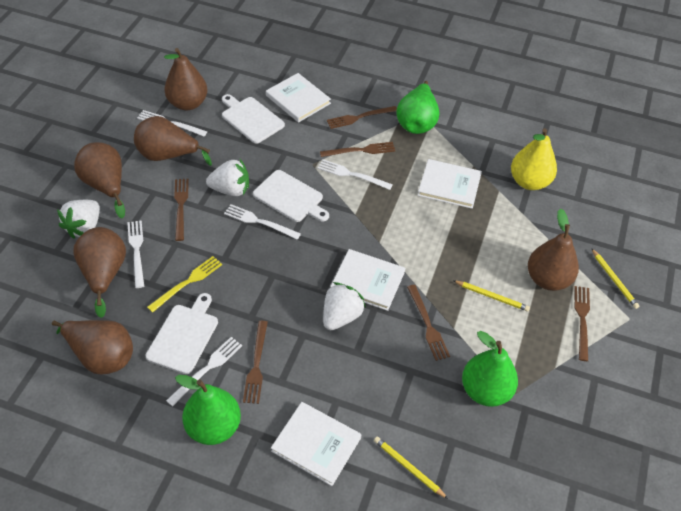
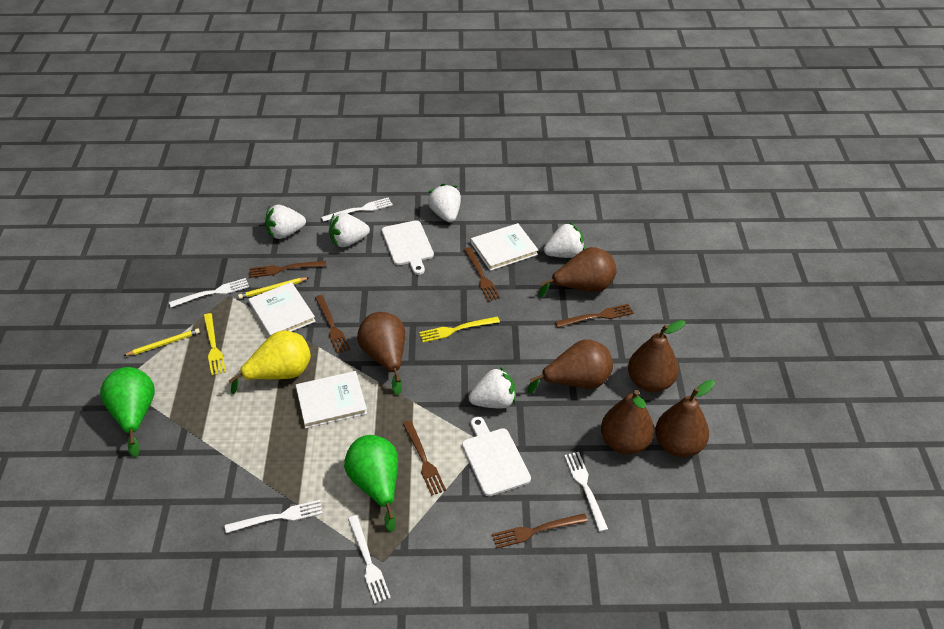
green pear: 3 -> 2
white book: 4 -> 3
white cutting board: 3 -> 2
white strawberry: 3 -> 5
yellow fork: 1 -> 2
yellow pencil: 3 -> 2

